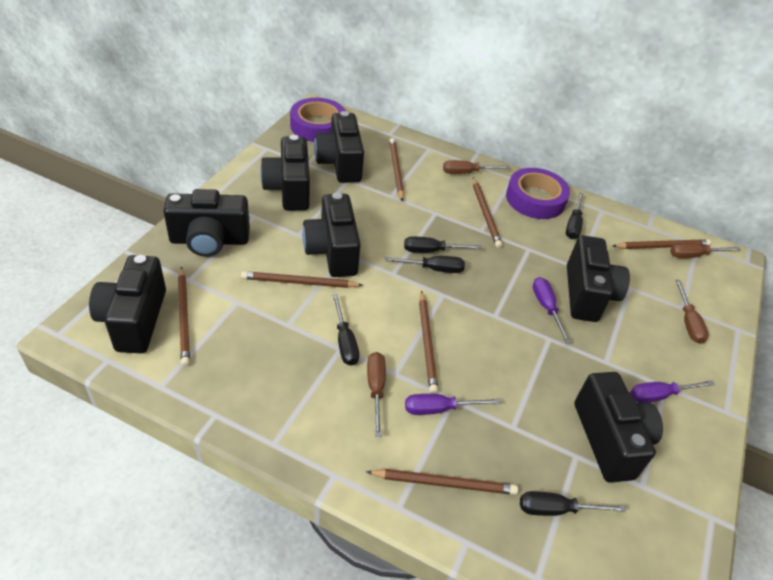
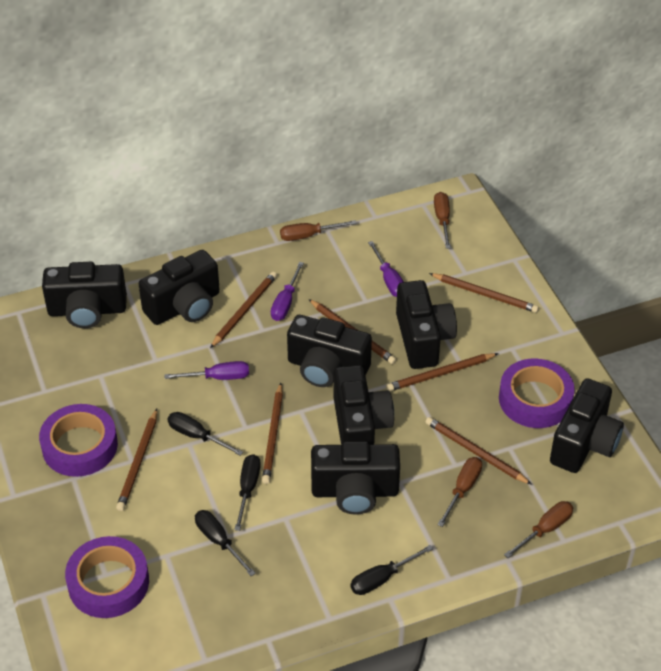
black screwdriver: 5 -> 4
purple tape: 2 -> 3

